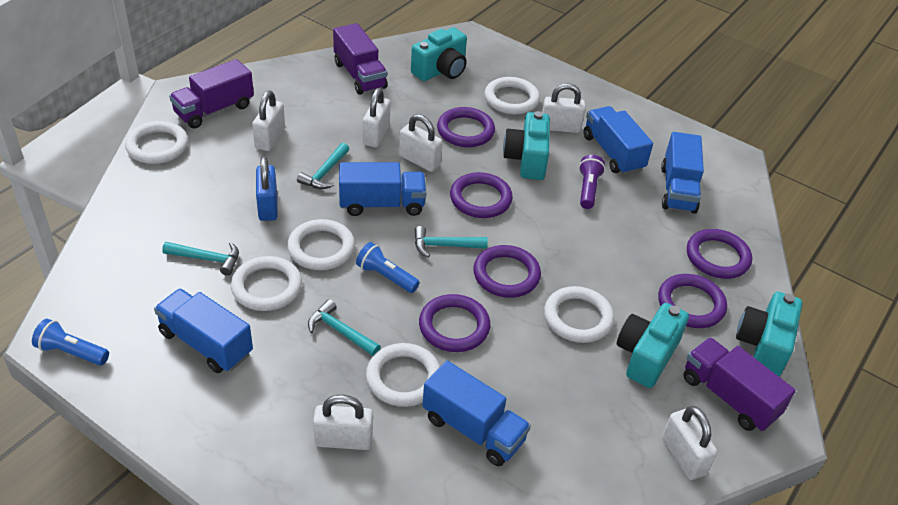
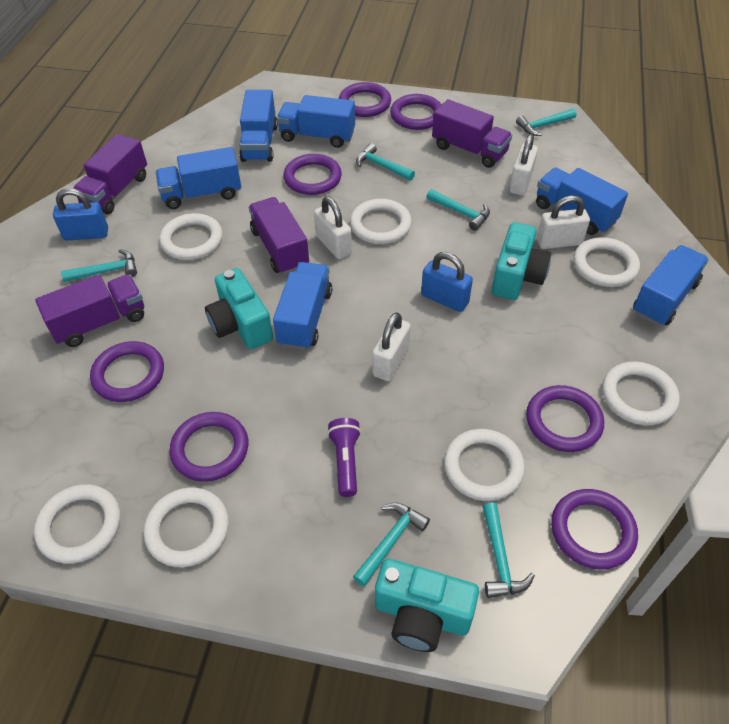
blue flashlight: 2 -> 0
blue padlock: 1 -> 2
blue truck: 5 -> 6
purple ring: 6 -> 7
purple truck: 3 -> 4
turquoise camera: 4 -> 3
turquoise hammer: 4 -> 6
white padlock: 6 -> 4
white ring: 6 -> 7

